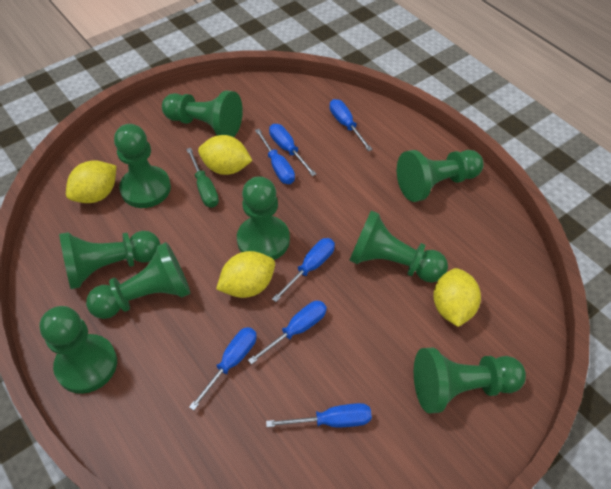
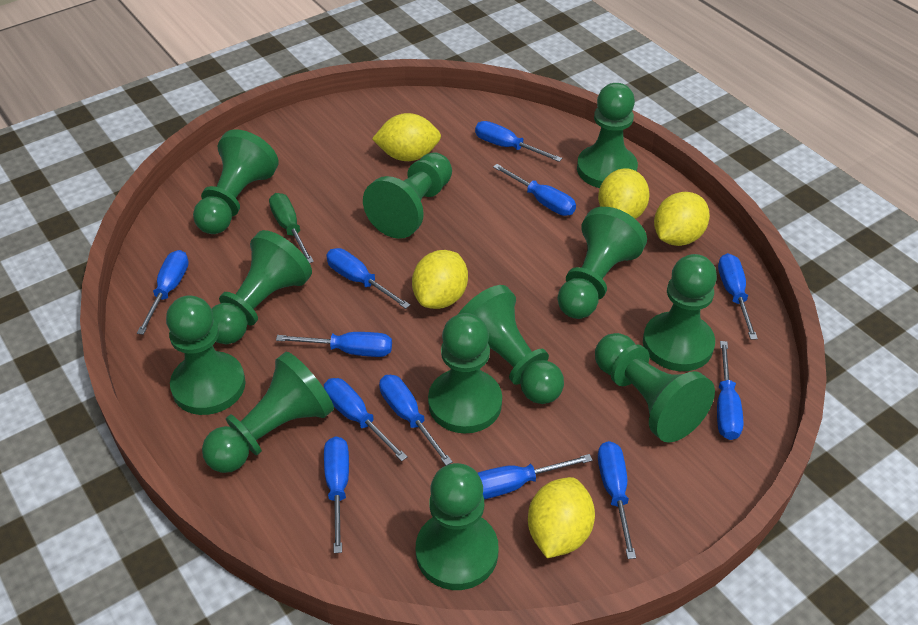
blue screwdriver: 7 -> 12
green pawn: 9 -> 12
yellow lemon: 4 -> 5

